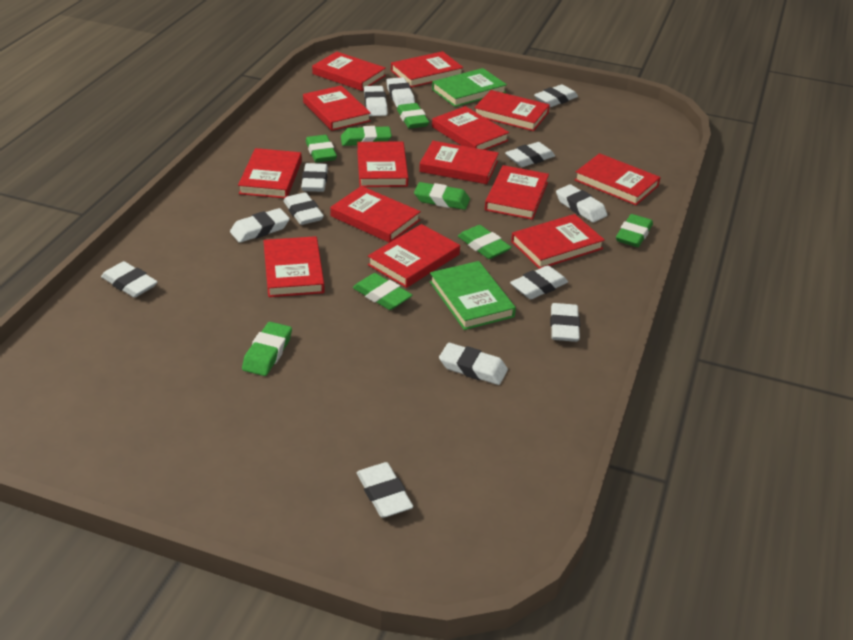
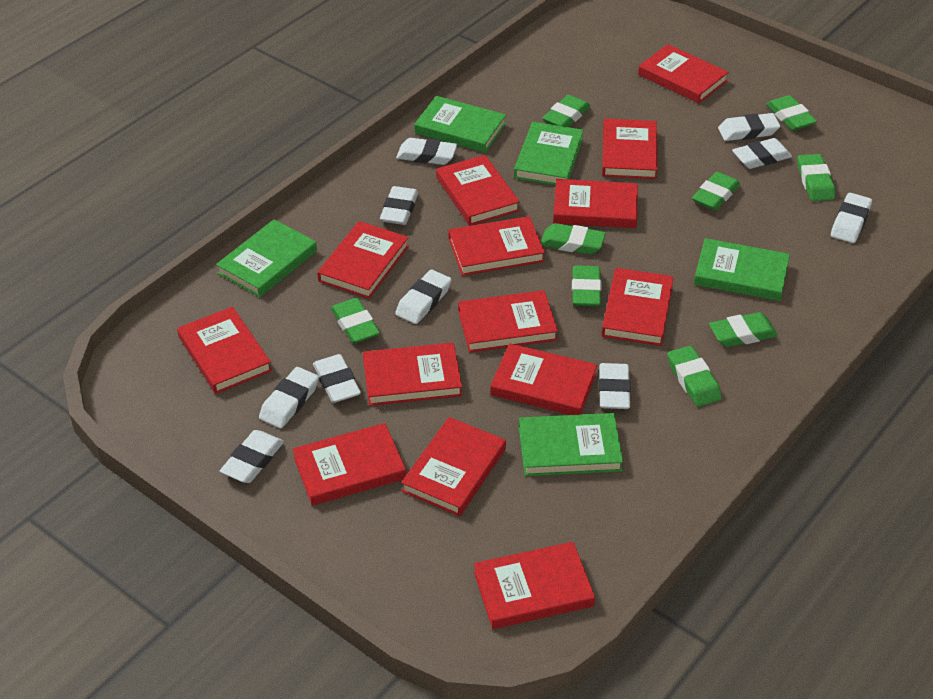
green book: 2 -> 5
green eraser: 8 -> 9
white eraser: 13 -> 10

